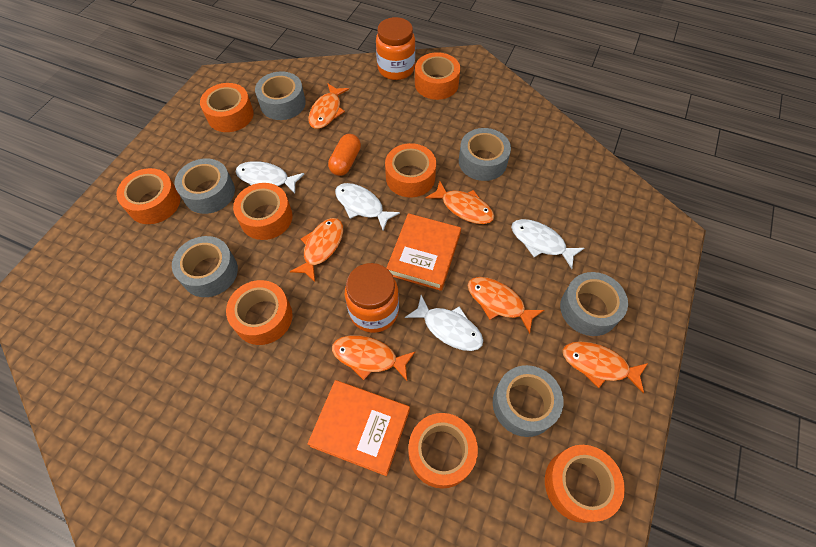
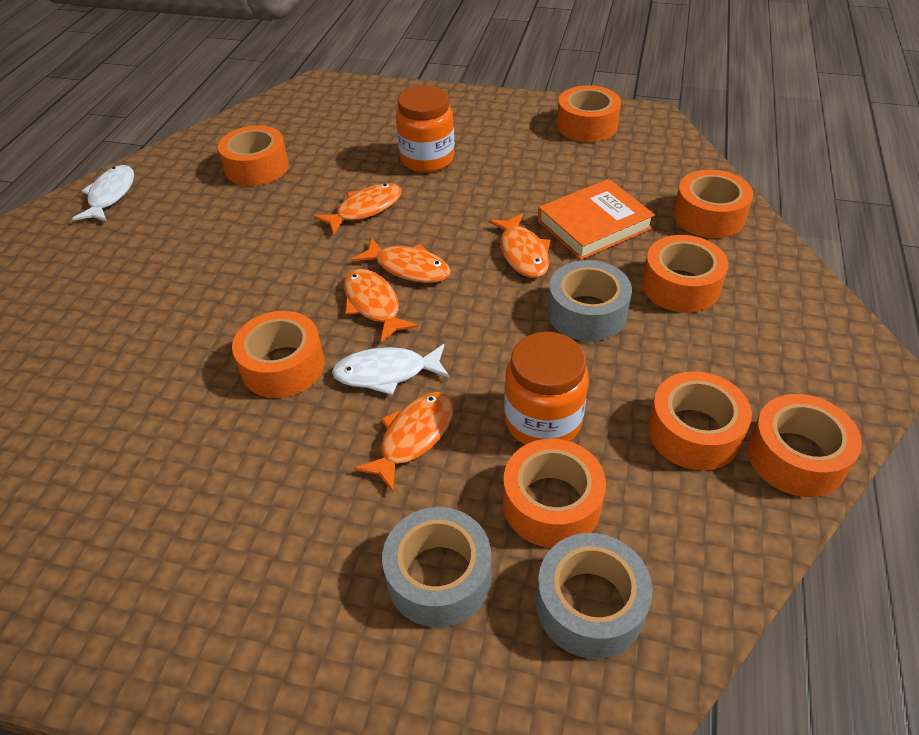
grey tape: 6 -> 3
orange book: 2 -> 1
orange capsule: 1 -> 0
orange fish: 6 -> 5
white fish: 4 -> 2

